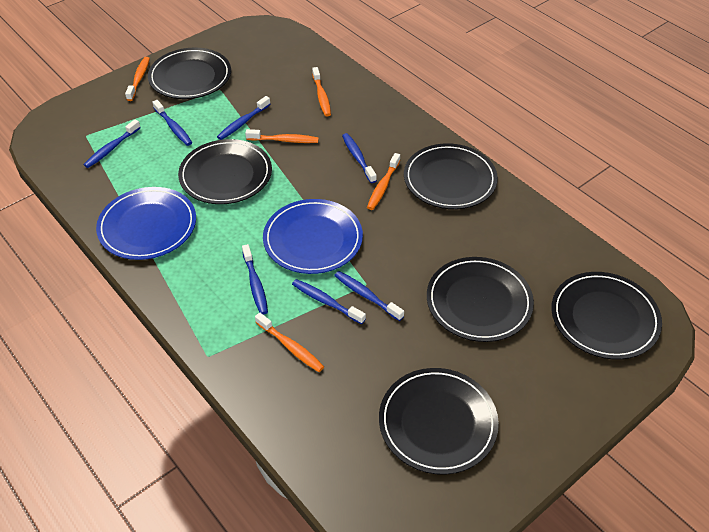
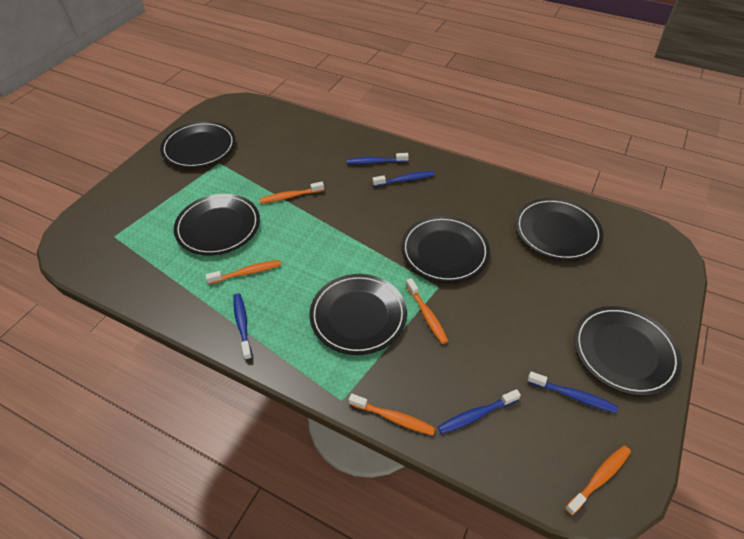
blue plate: 2 -> 0
blue toothbrush: 7 -> 5

